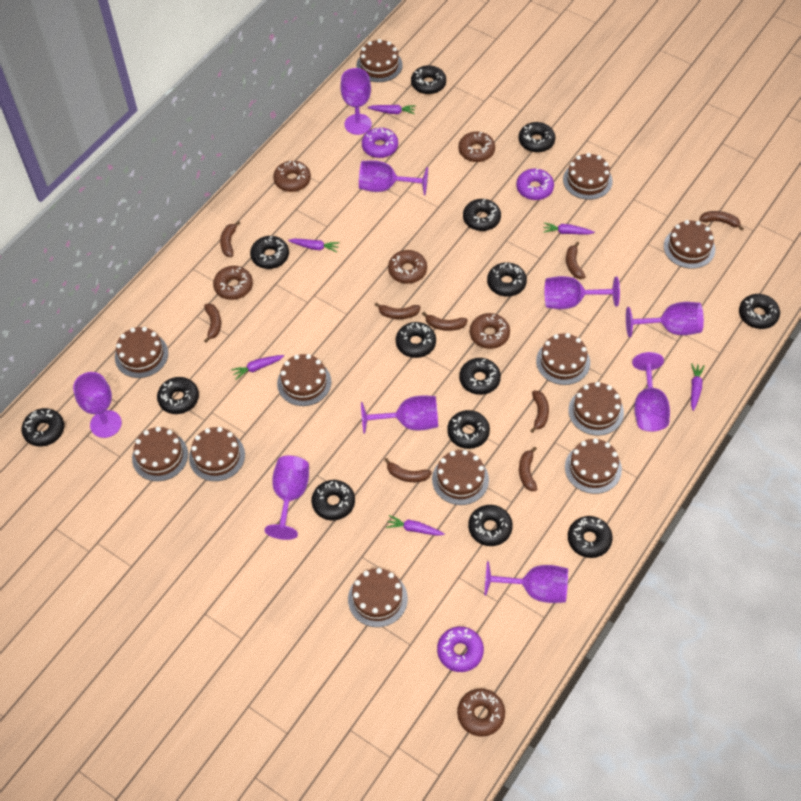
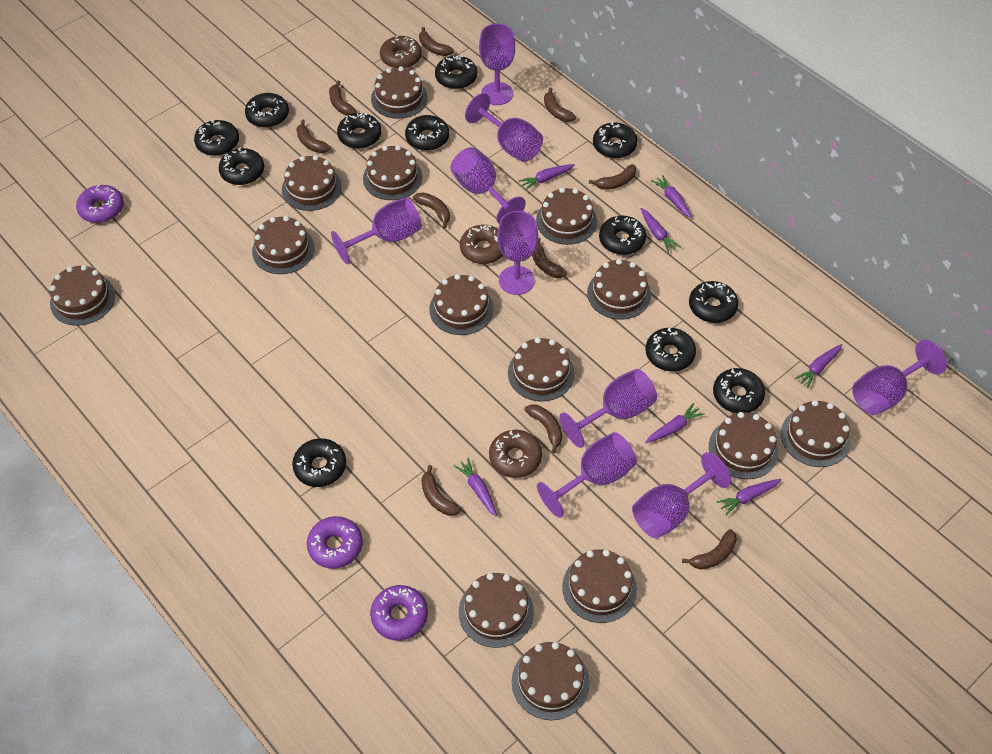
black donut: 14 -> 12
brown banana: 9 -> 10
brown cake: 12 -> 14
brown donut: 6 -> 3
purple carrot: 6 -> 7

